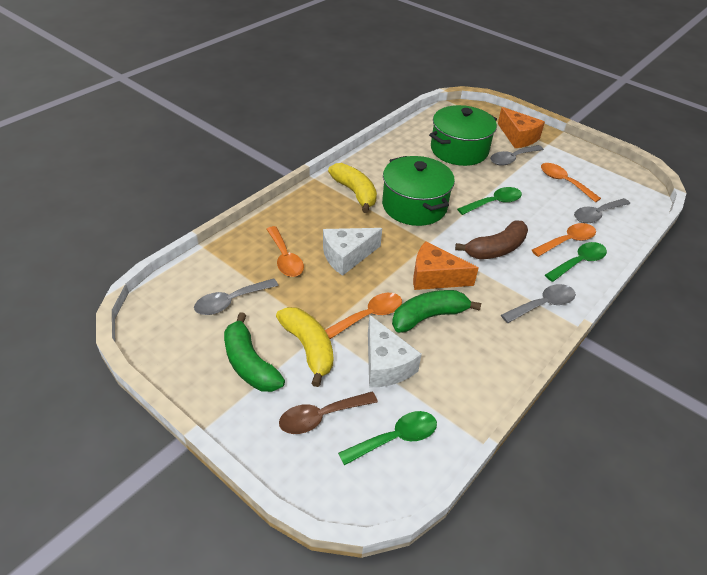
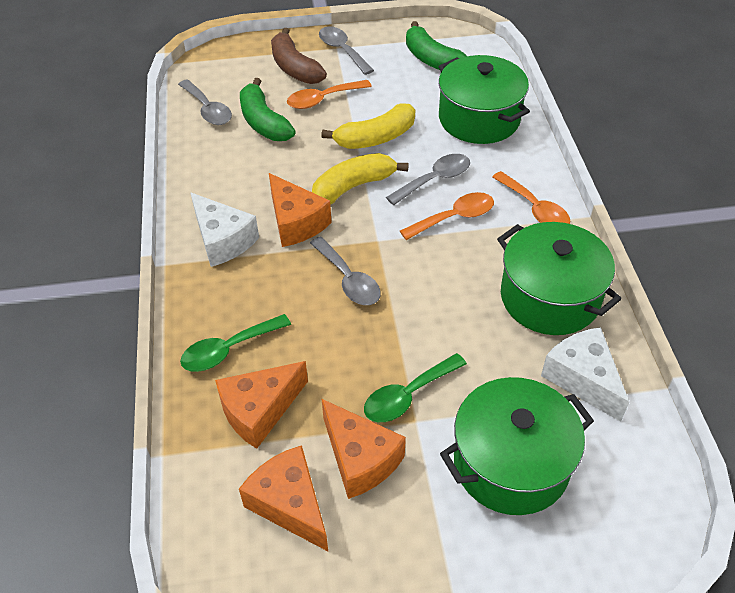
brown spoon: 1 -> 0
green pot: 2 -> 3
green spoon: 3 -> 2
orange cheese: 2 -> 4
orange spoon: 4 -> 3

